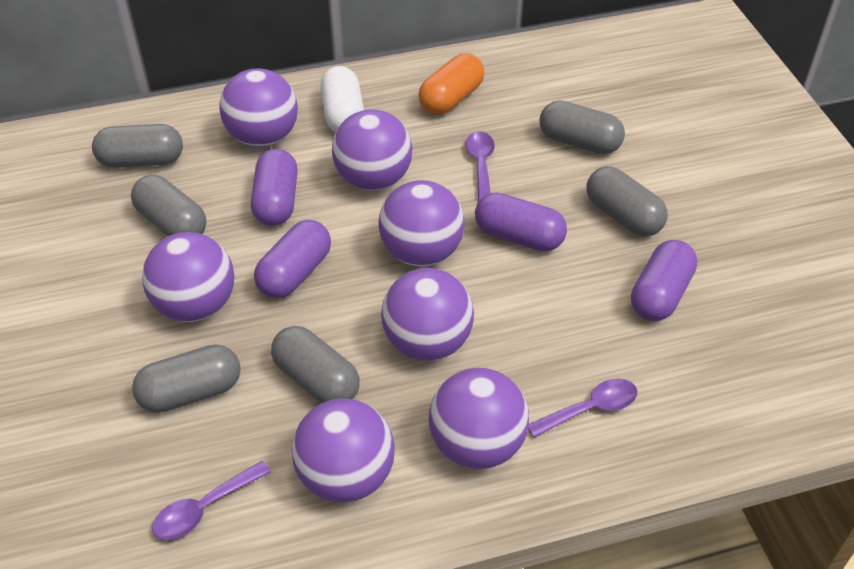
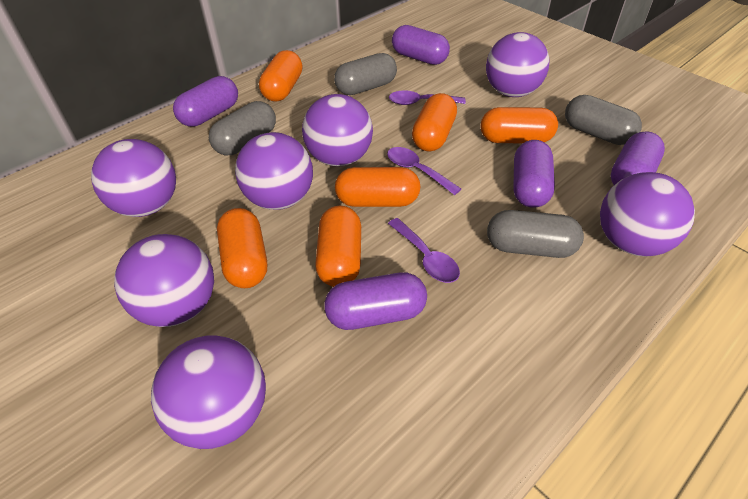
grey capsule: 6 -> 4
orange capsule: 1 -> 6
purple capsule: 4 -> 5
white capsule: 1 -> 0

